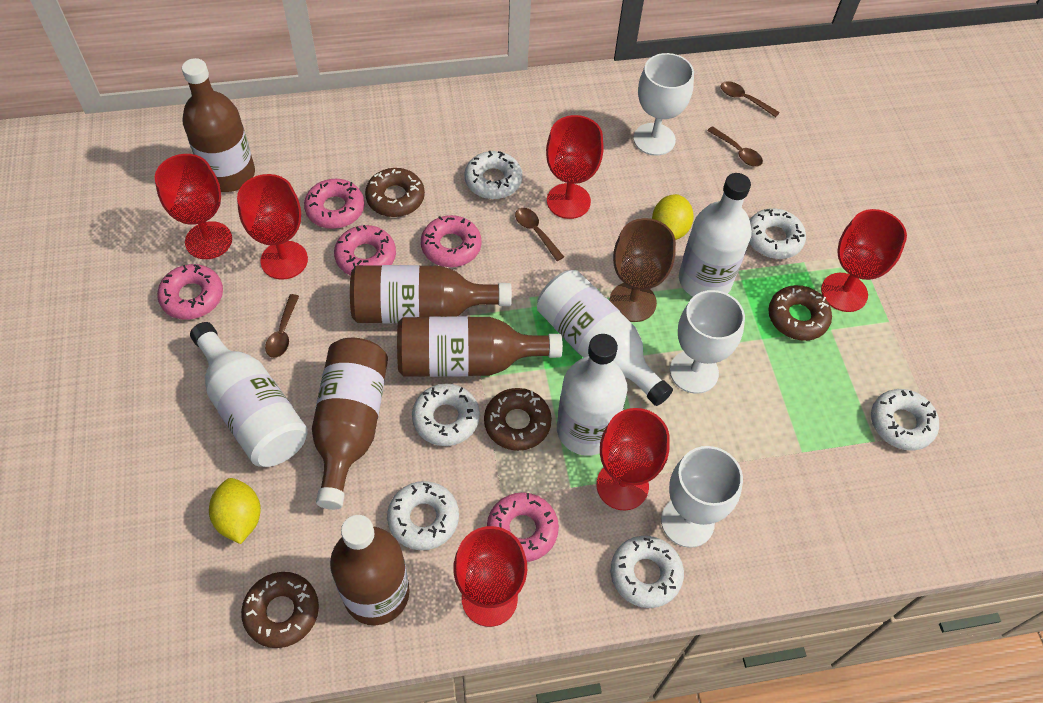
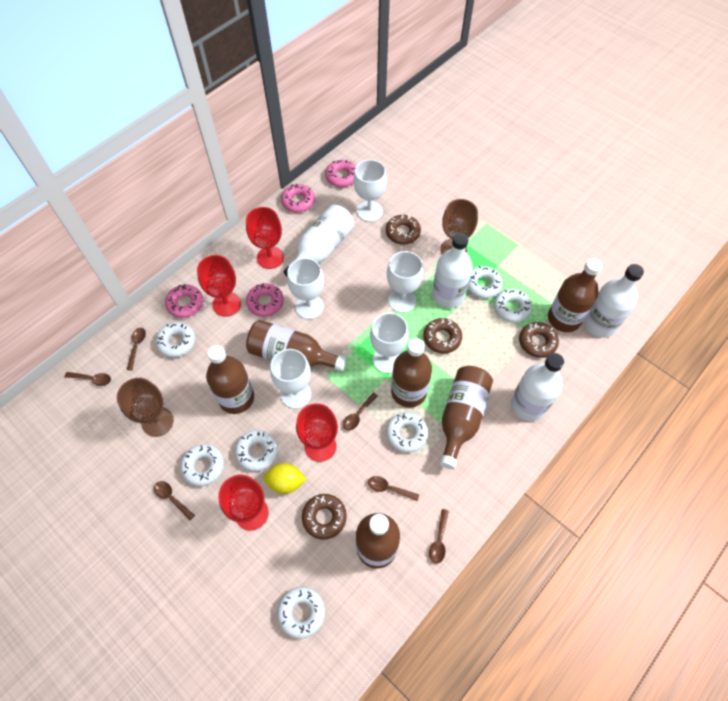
brown bottle: 5 -> 6
brown goblet: 1 -> 2
brown spoon: 4 -> 6
pink donut: 5 -> 4
red goblet: 6 -> 4
white donut: 6 -> 7
white goblet: 3 -> 5
yellow lemon: 2 -> 1

